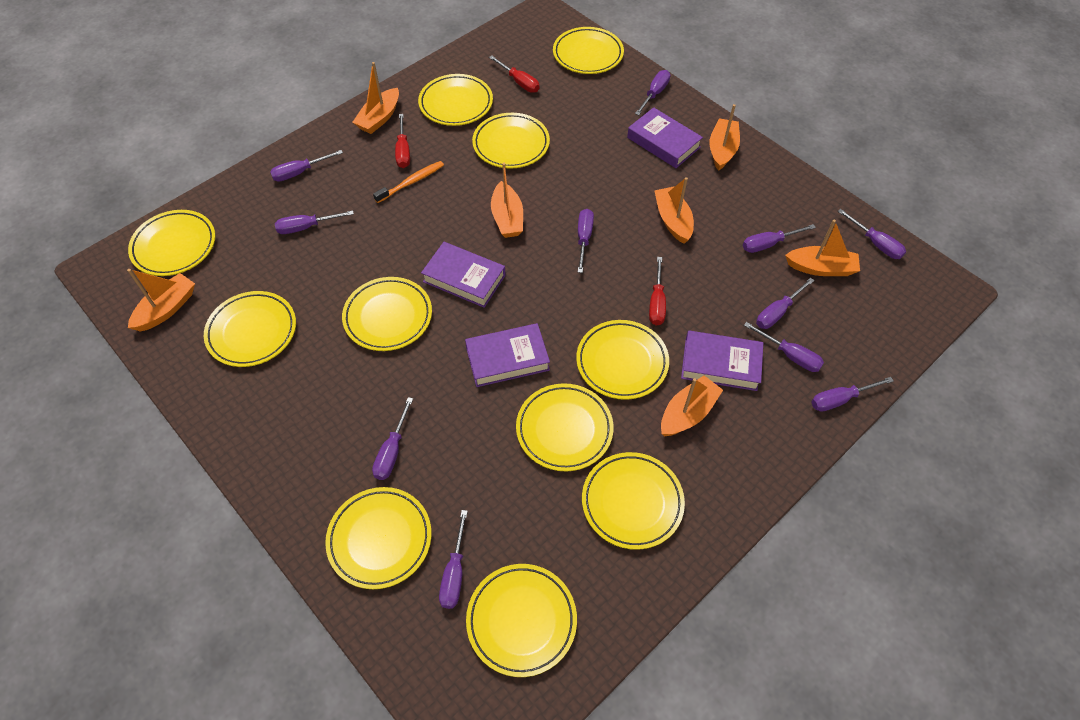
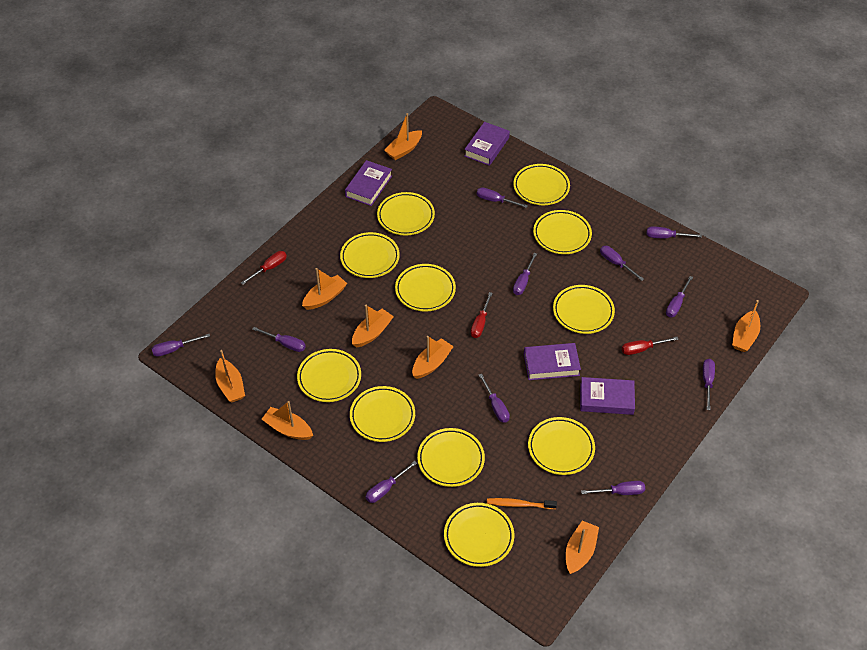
orange boat: 7 -> 8

